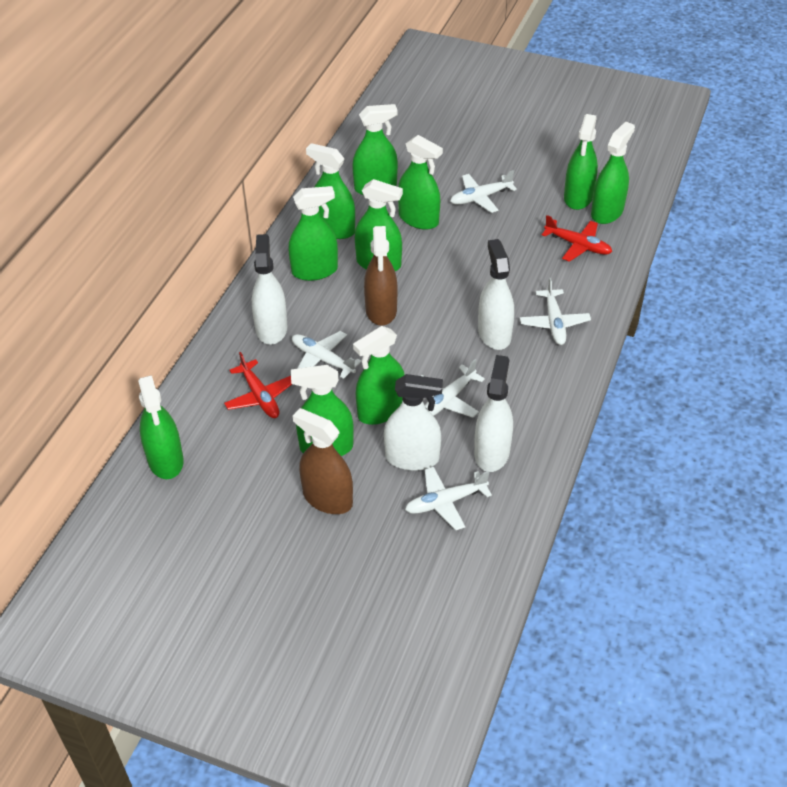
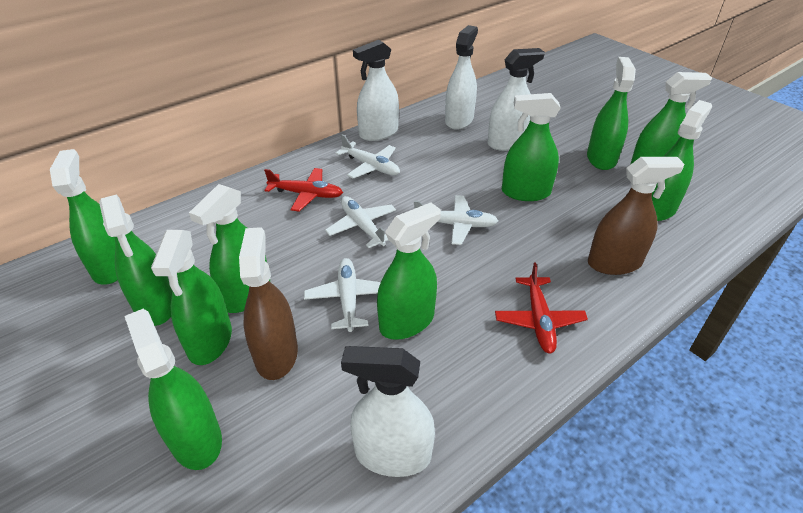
white plane: 5 -> 4

